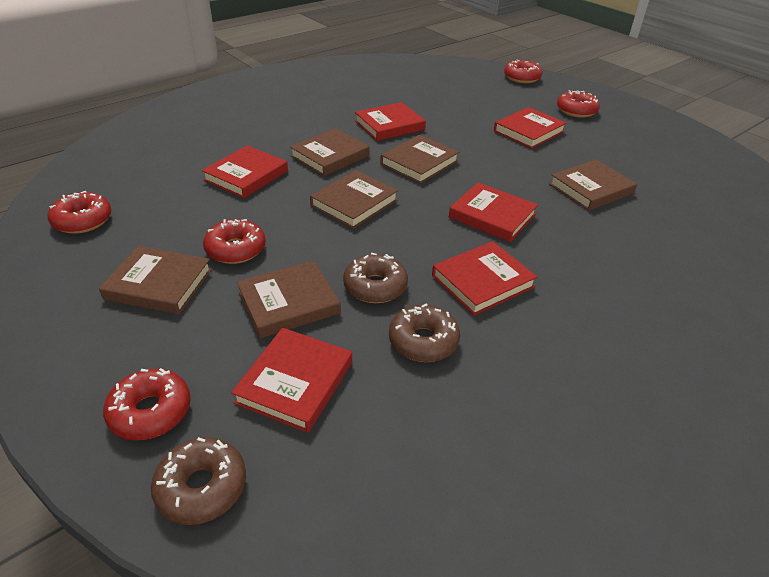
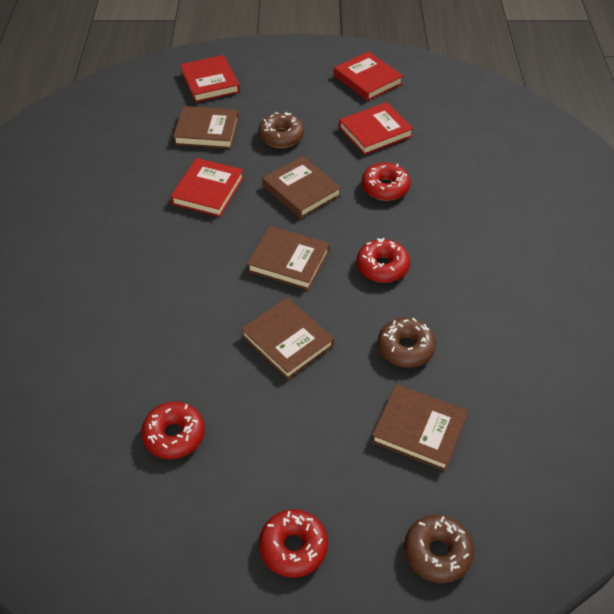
brown book: 6 -> 5
red book: 6 -> 4
red donut: 5 -> 4

